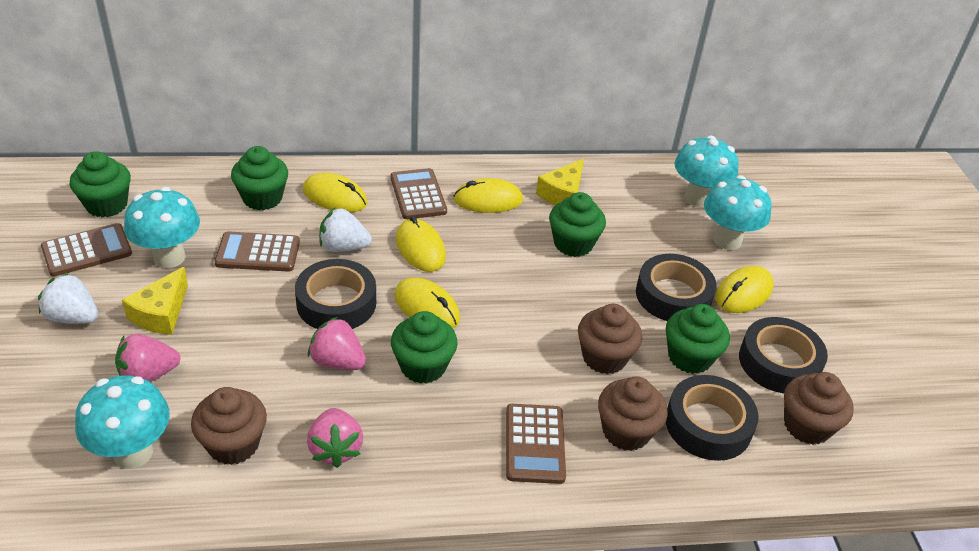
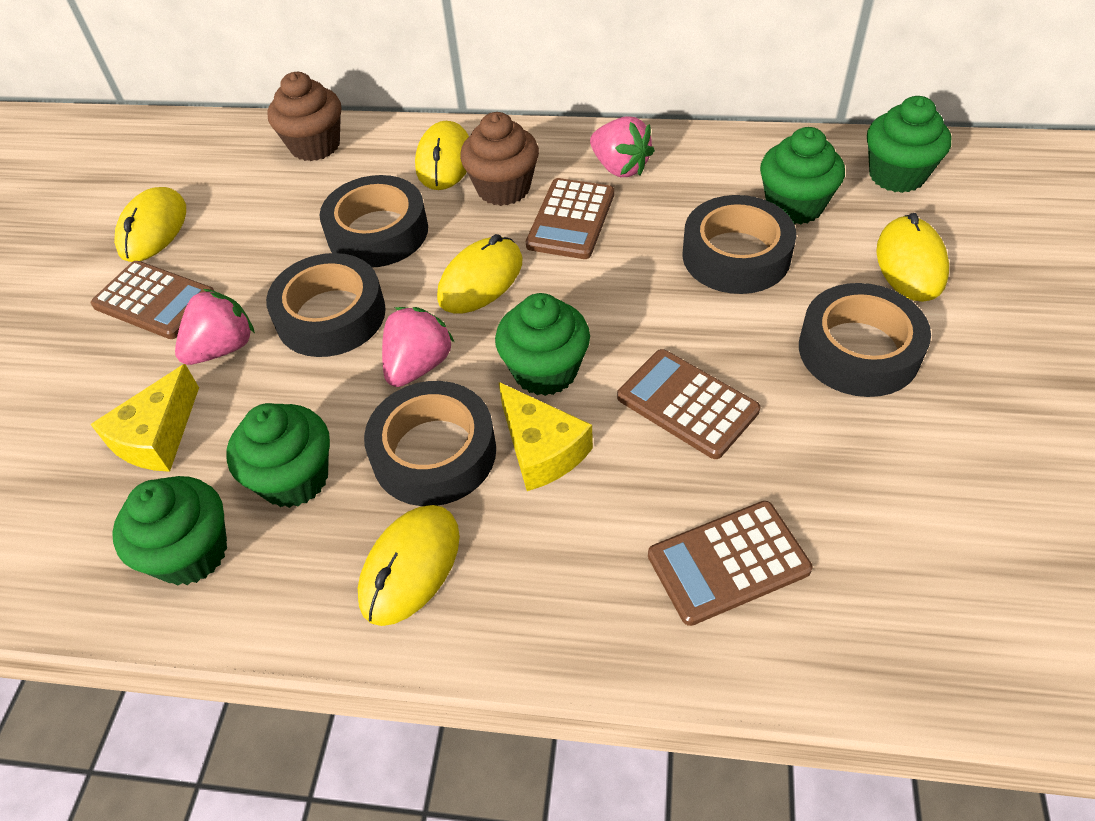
black tape: 4 -> 5
brown cupcake: 4 -> 2
turquoise mushroom: 4 -> 0
white strawberry: 2 -> 0

